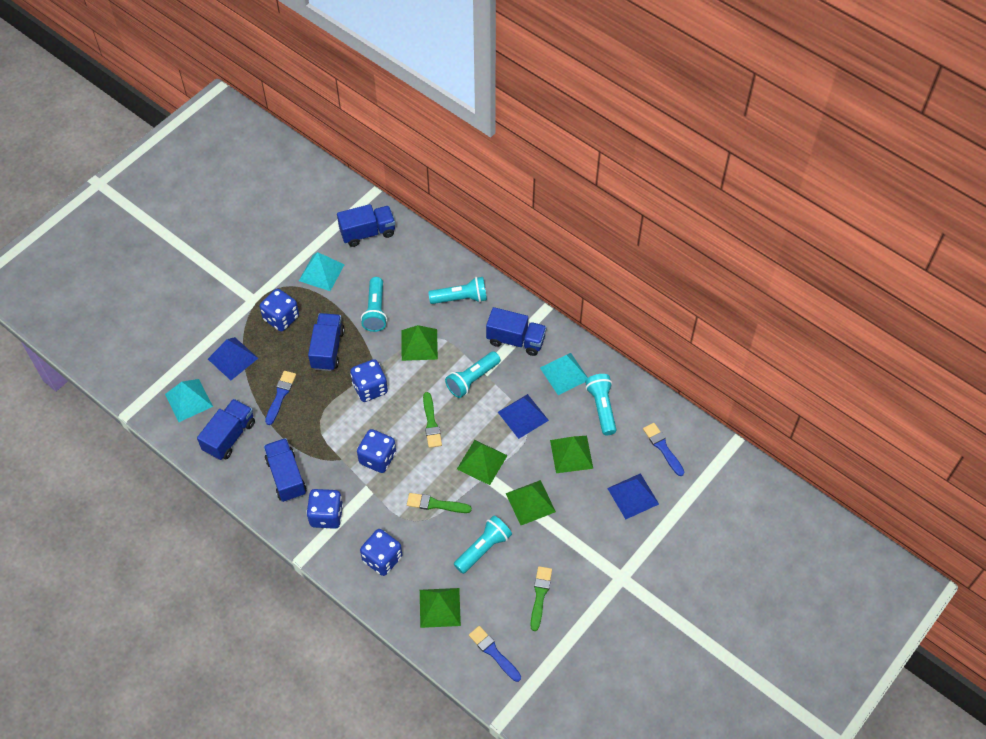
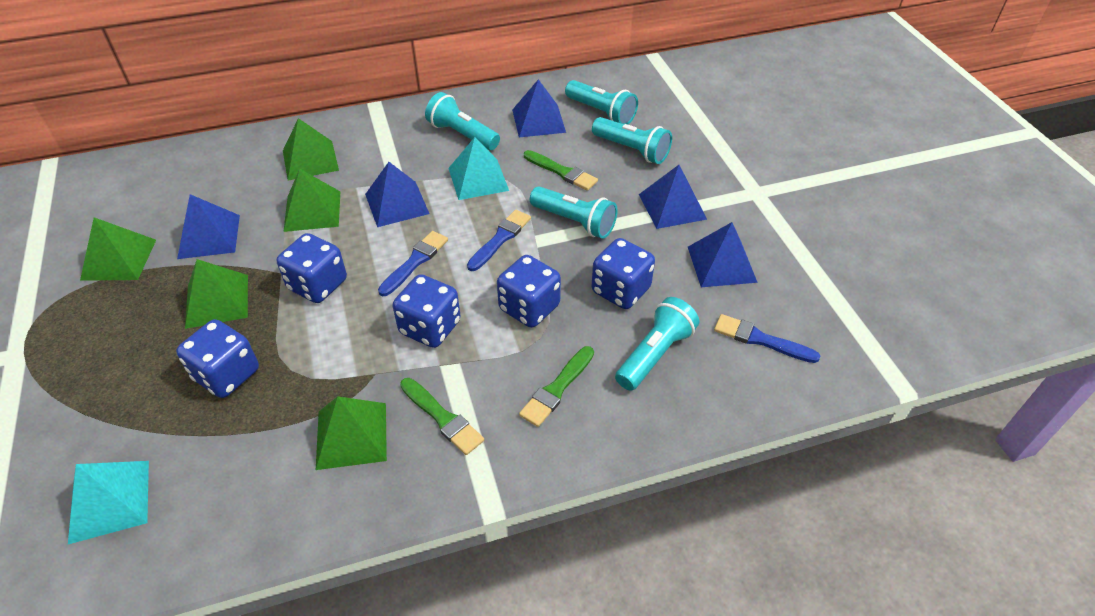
blue pyramid: 3 -> 5
blue truck: 5 -> 0
turquoise pyramid: 3 -> 2

